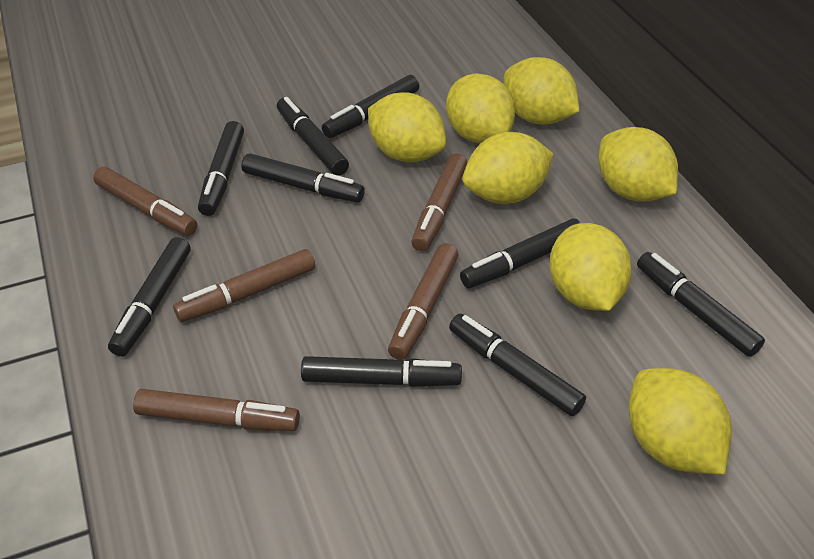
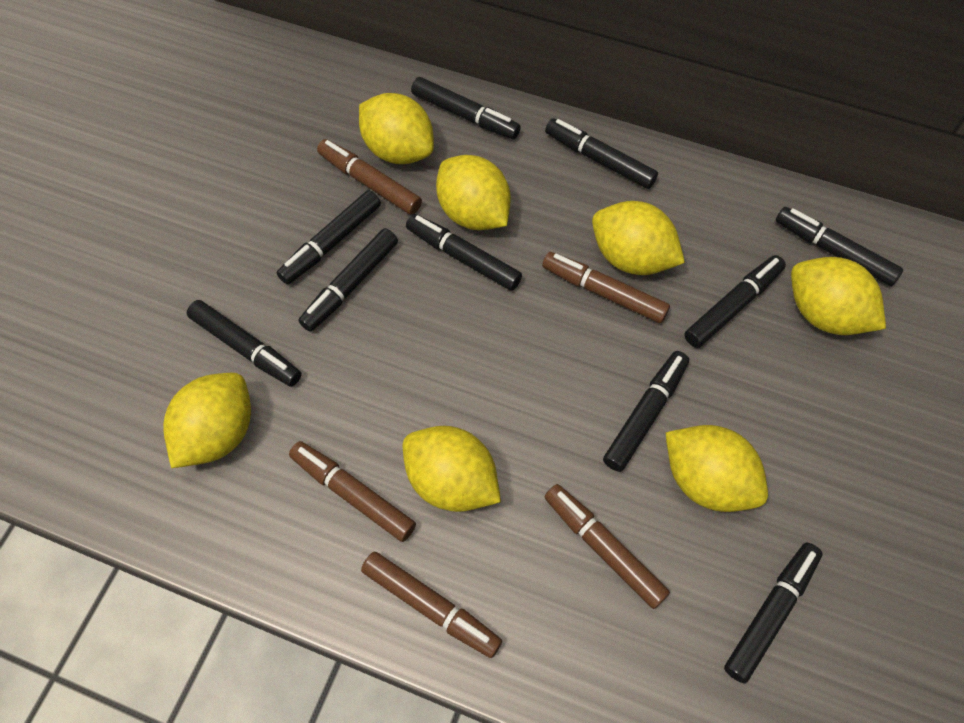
black marker: 9 -> 10

